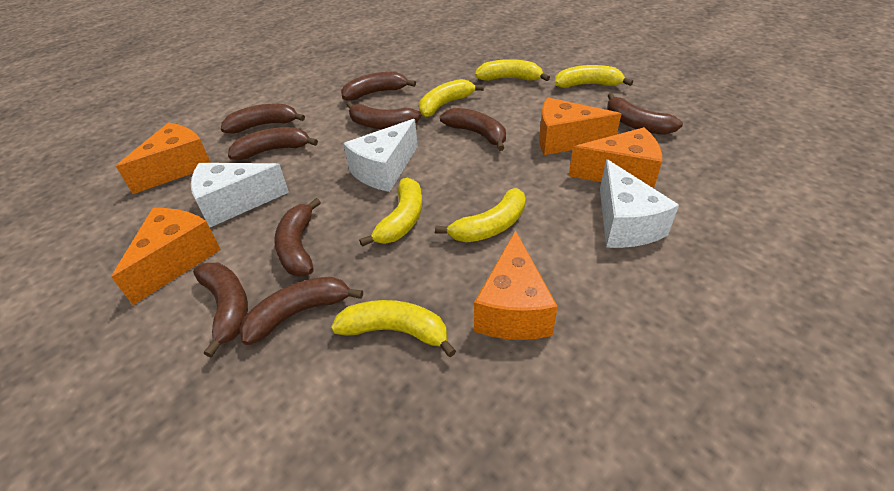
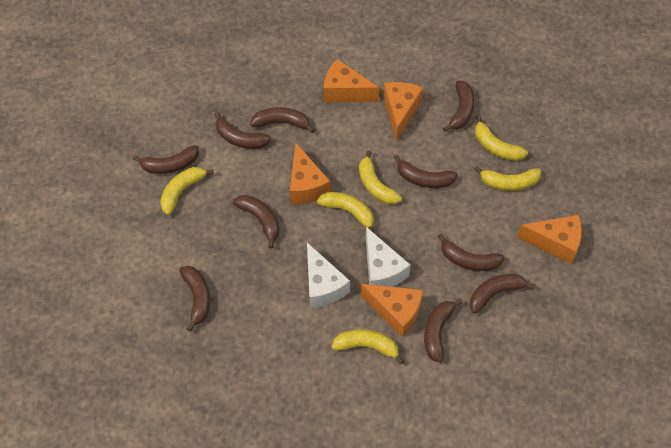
brown banana: 9 -> 10
white cheese: 3 -> 2

